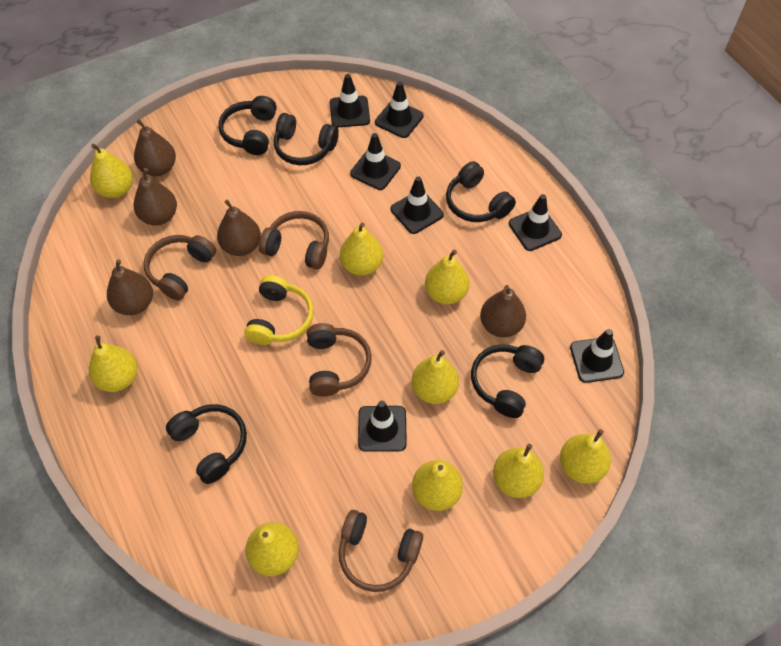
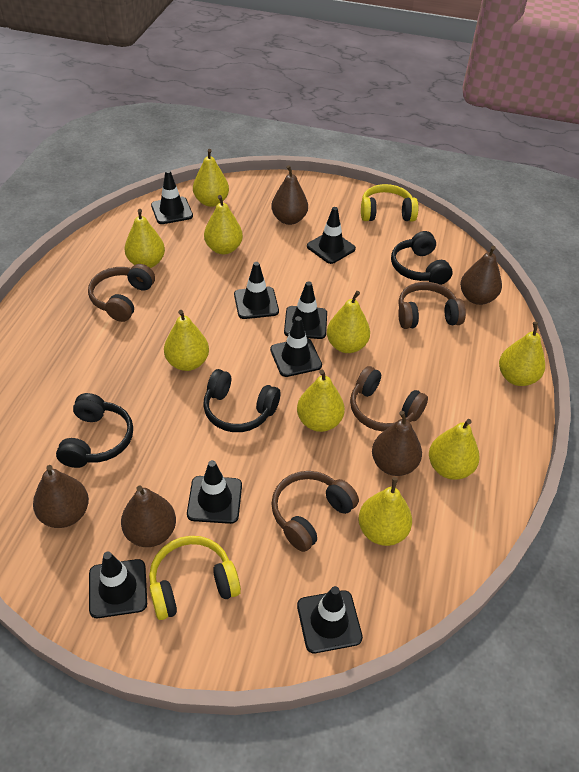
black headphones: 5 -> 3
black traffic cone: 7 -> 8
yellow headphones: 1 -> 2

